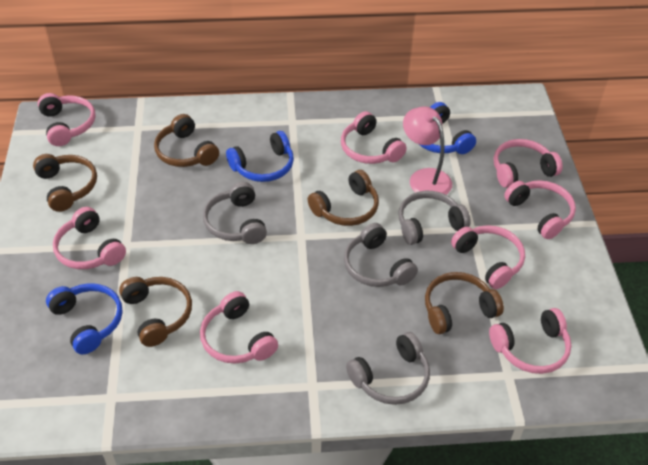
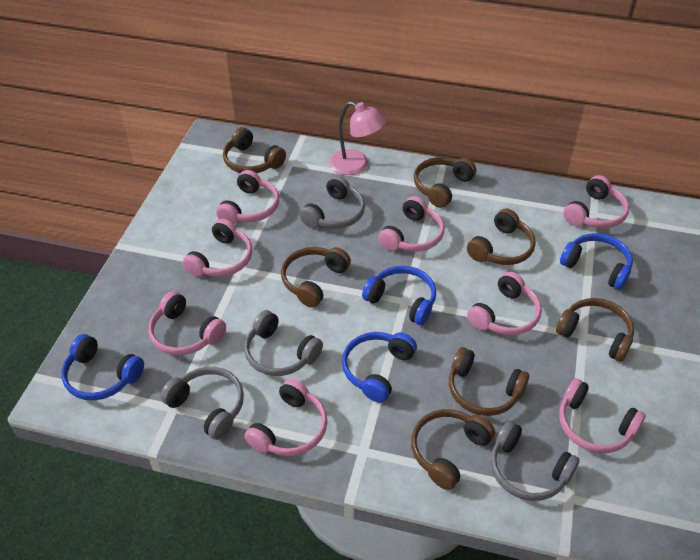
blue headphones: 3 -> 4
brown headphones: 5 -> 7

